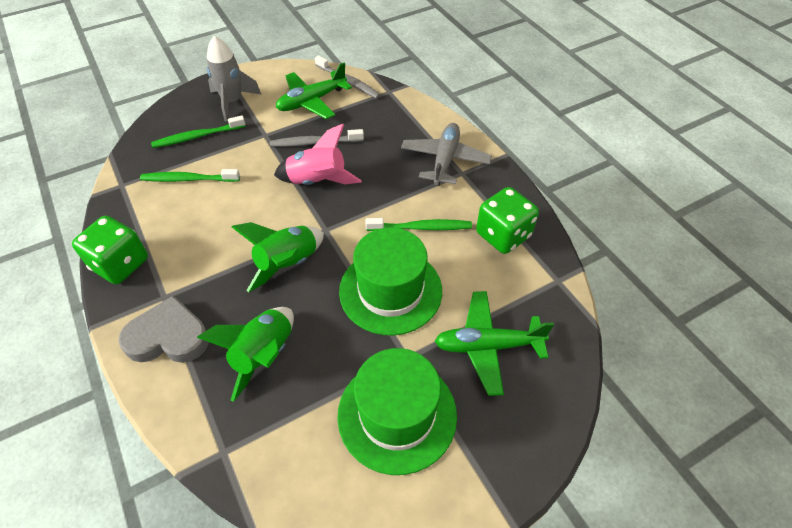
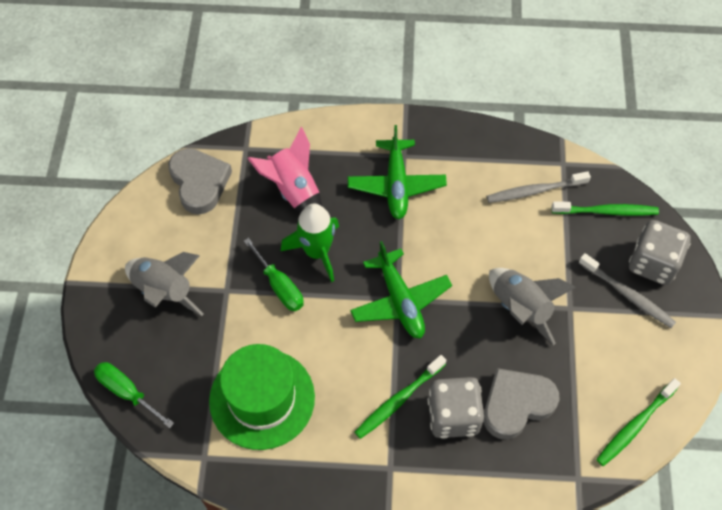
green dice: 2 -> 0
green hat: 2 -> 1
green rocket: 2 -> 1
green screwdriver: 0 -> 2
grey dice: 0 -> 2
grey heart: 1 -> 2
grey plane: 1 -> 0
grey rocket: 1 -> 2

